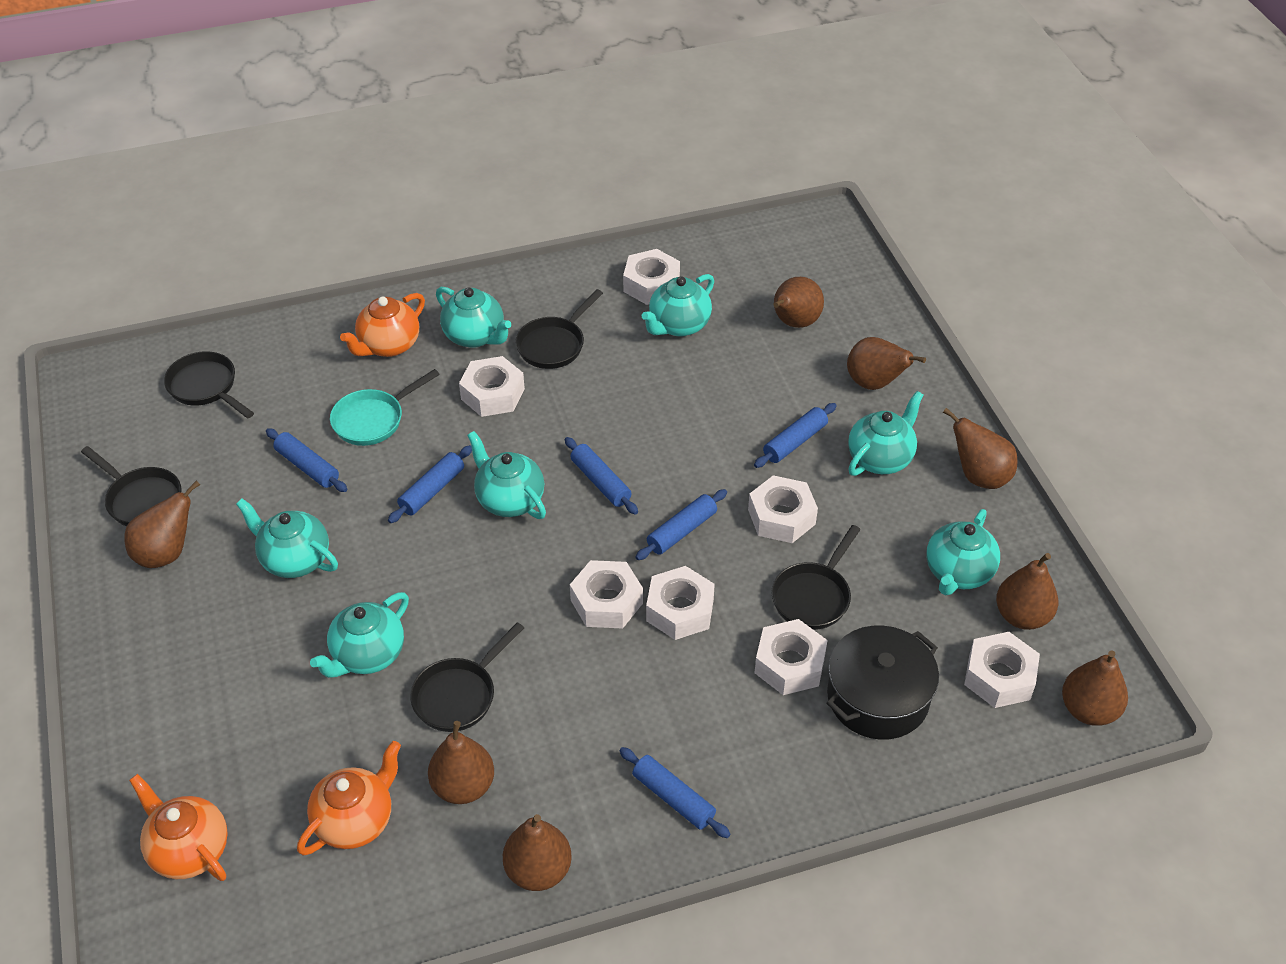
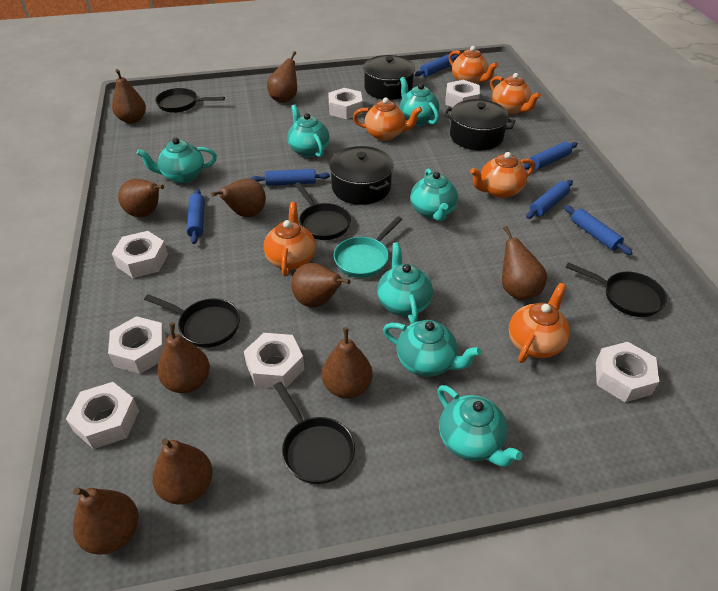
black pot: 1 -> 3
brown pear: 8 -> 10
orange teapot: 3 -> 6

